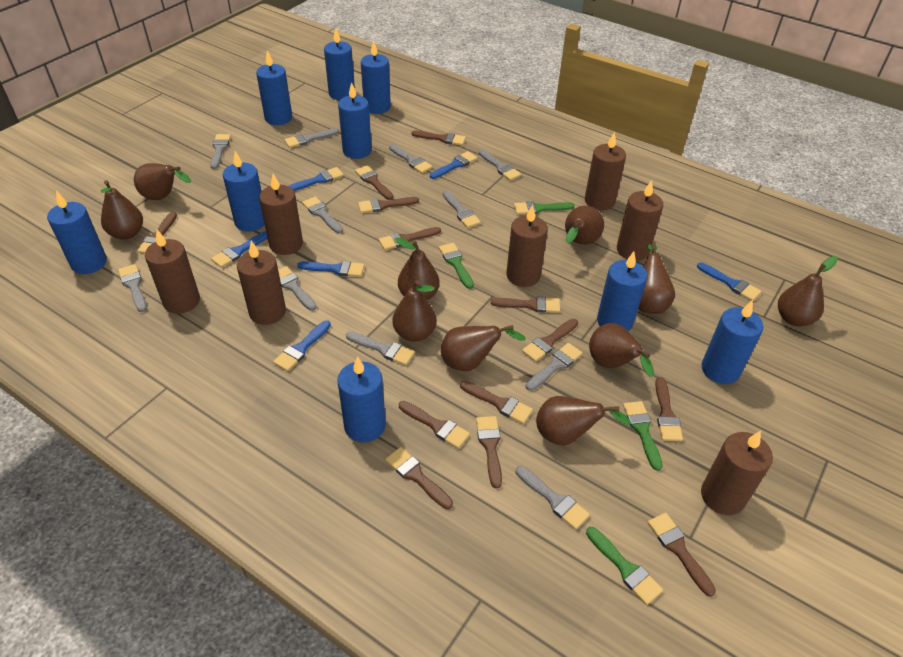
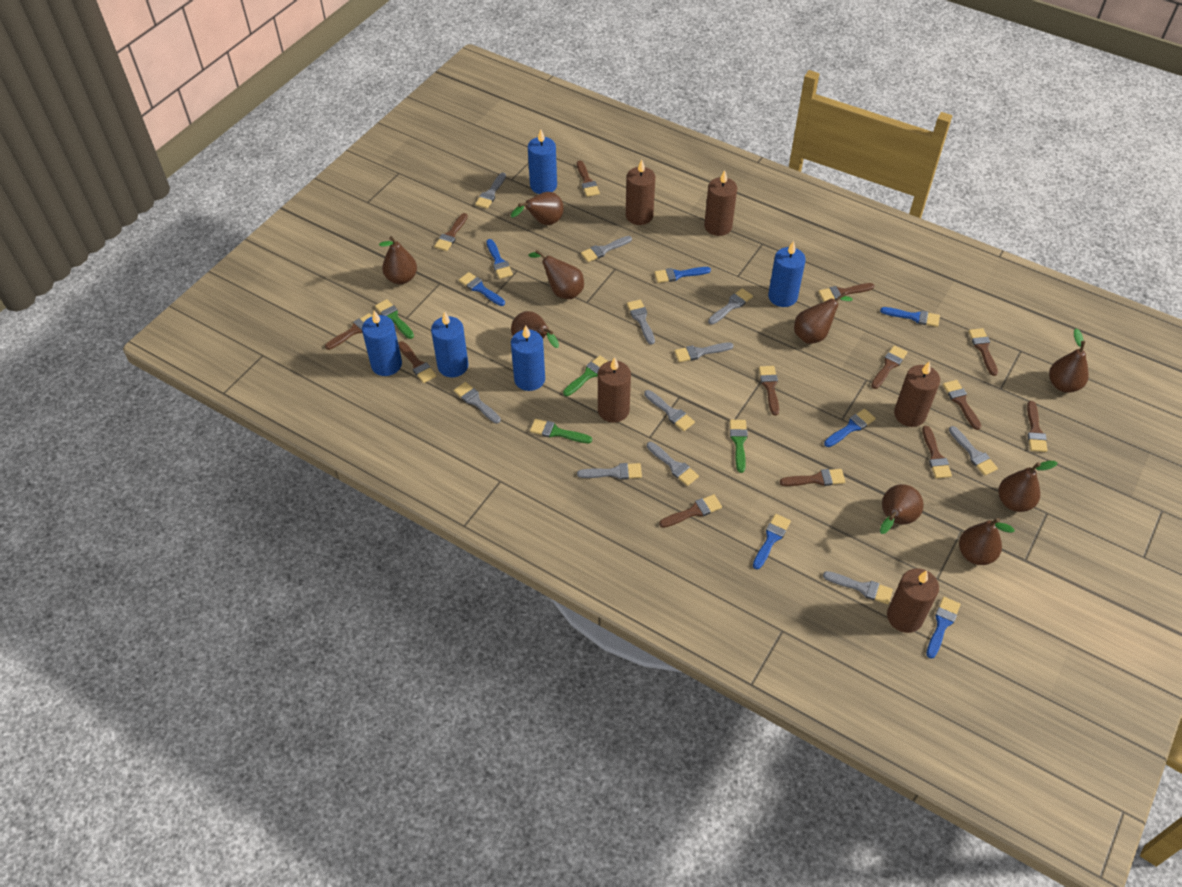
blue brush: 6 -> 7
blue candle: 9 -> 5
brown candle: 7 -> 5
brown pear: 10 -> 9

